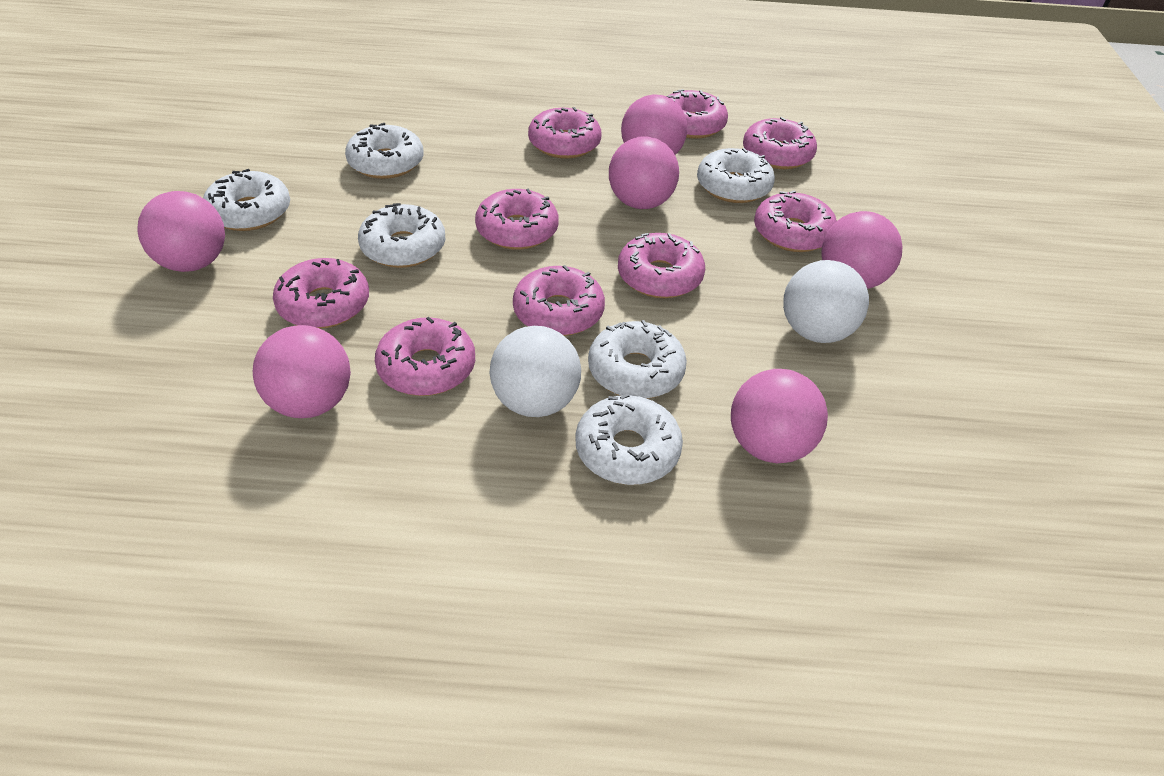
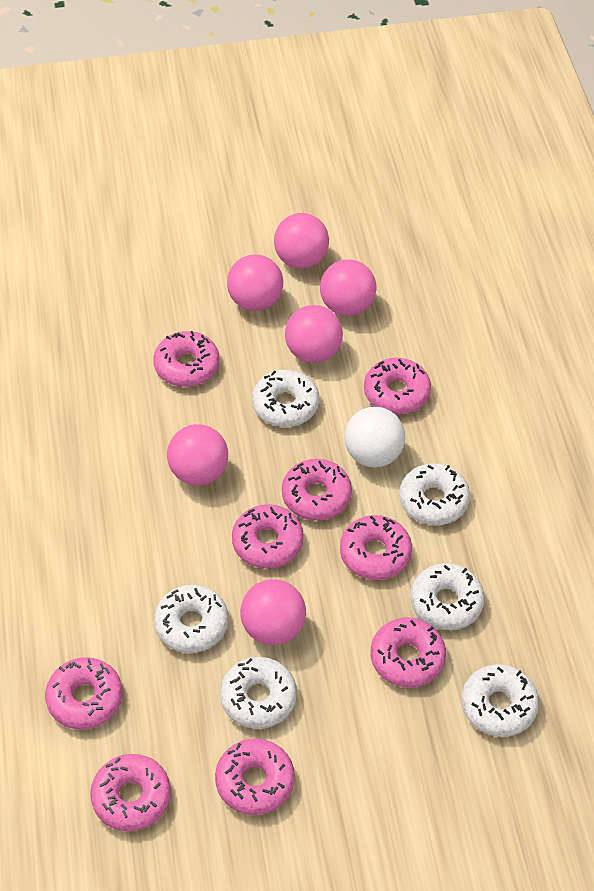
white ball: 2 -> 1

